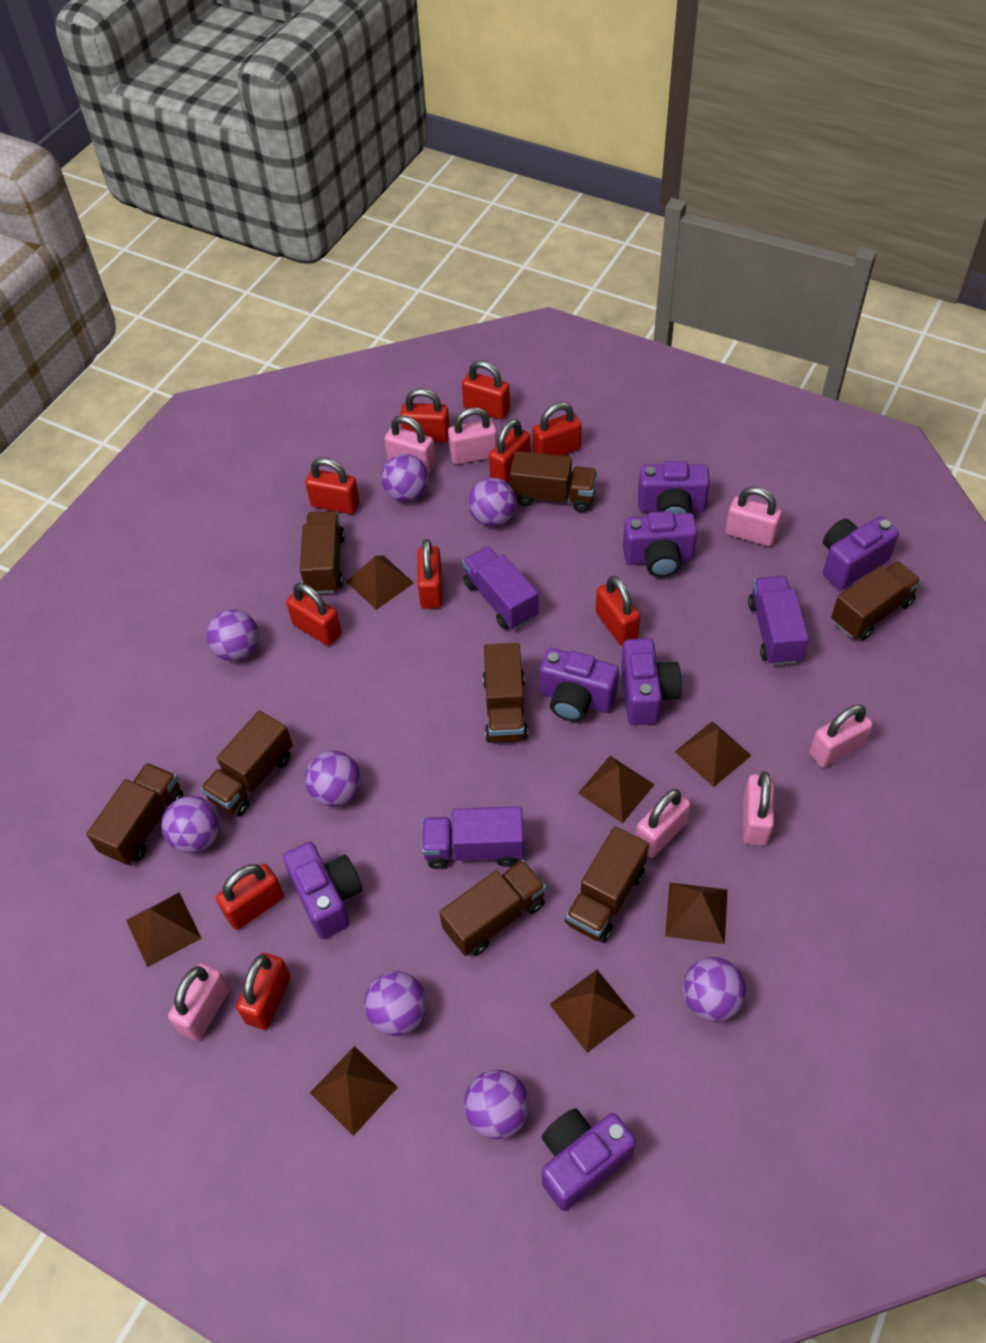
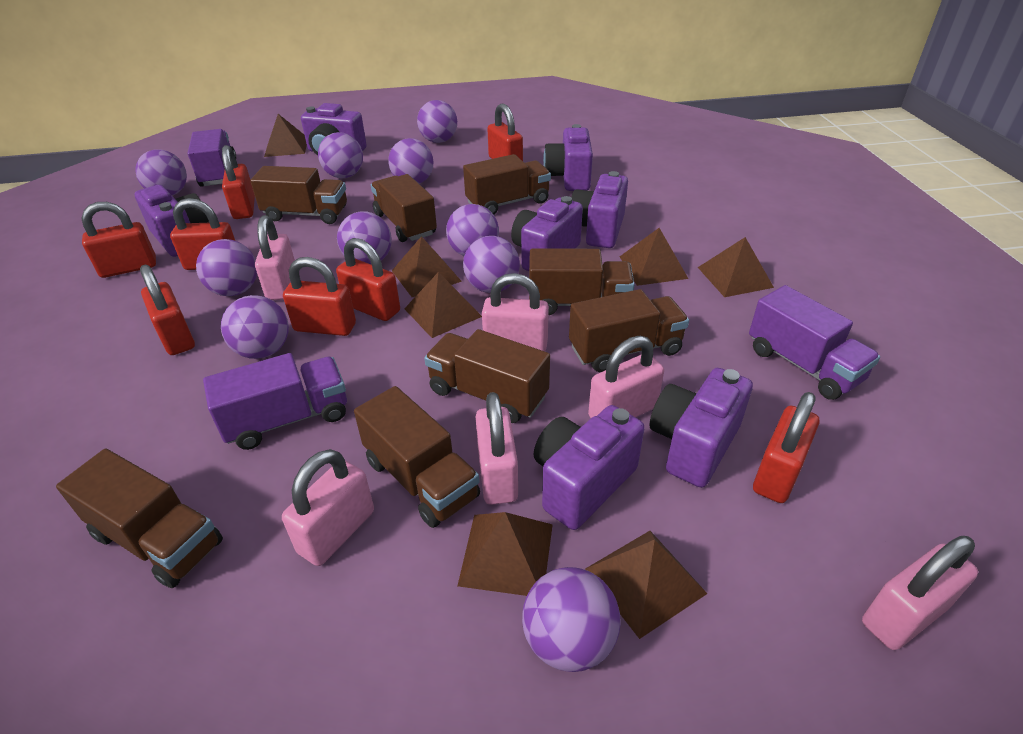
pink padlock: 7 -> 6
purple ball: 8 -> 10
red padlock: 10 -> 8

